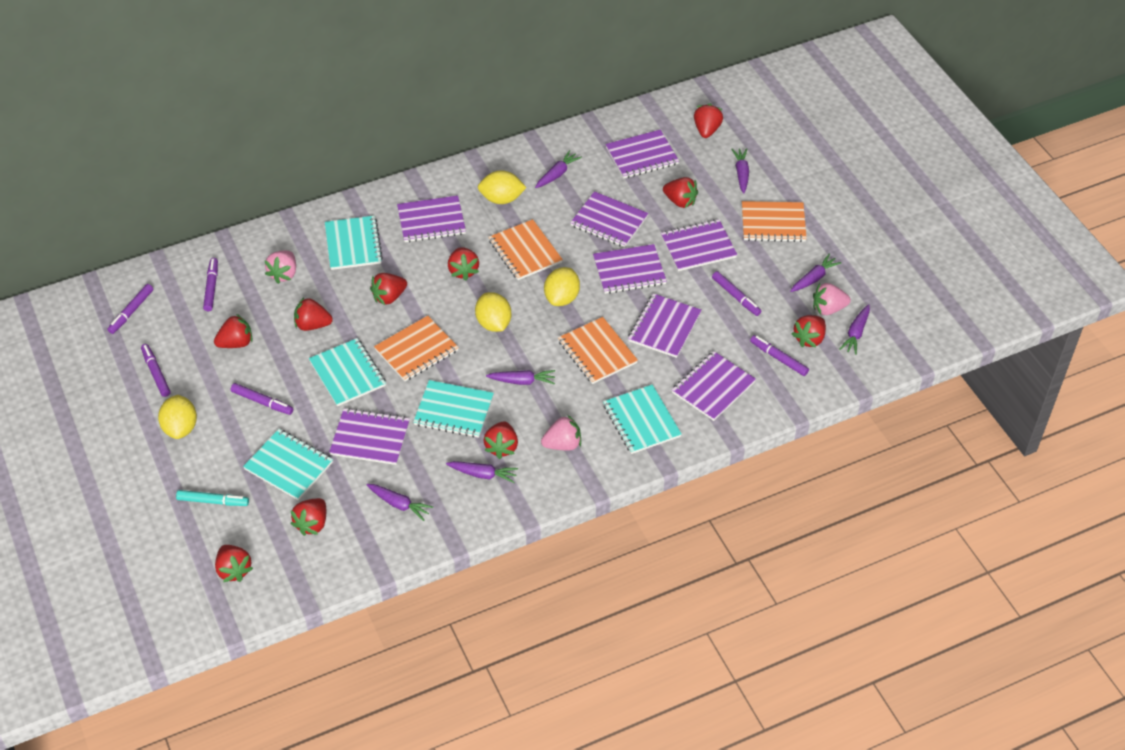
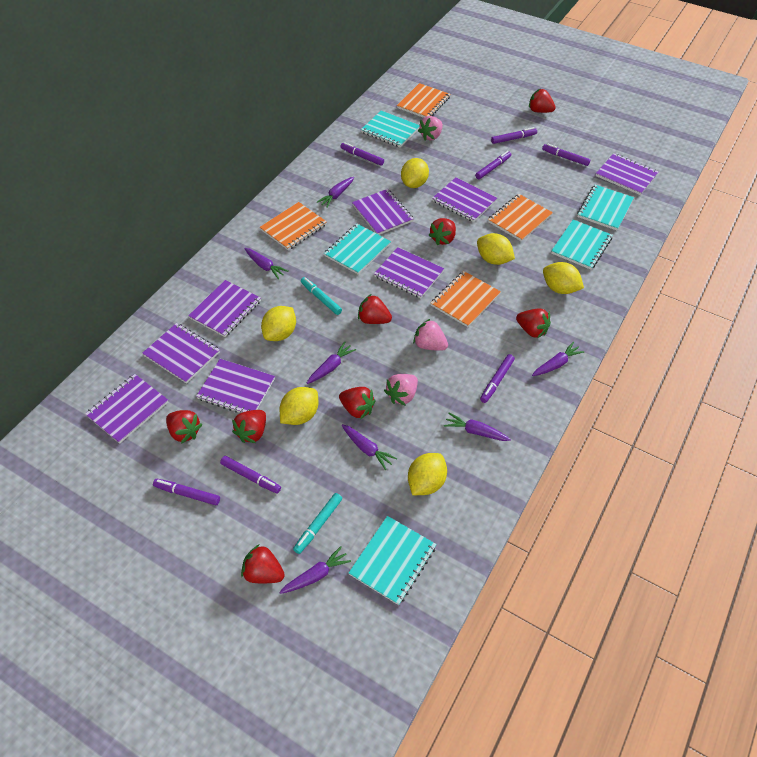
purple marker: 6 -> 7
red strawberry: 10 -> 8
turquoise marker: 1 -> 2
yellow lemon: 4 -> 6

